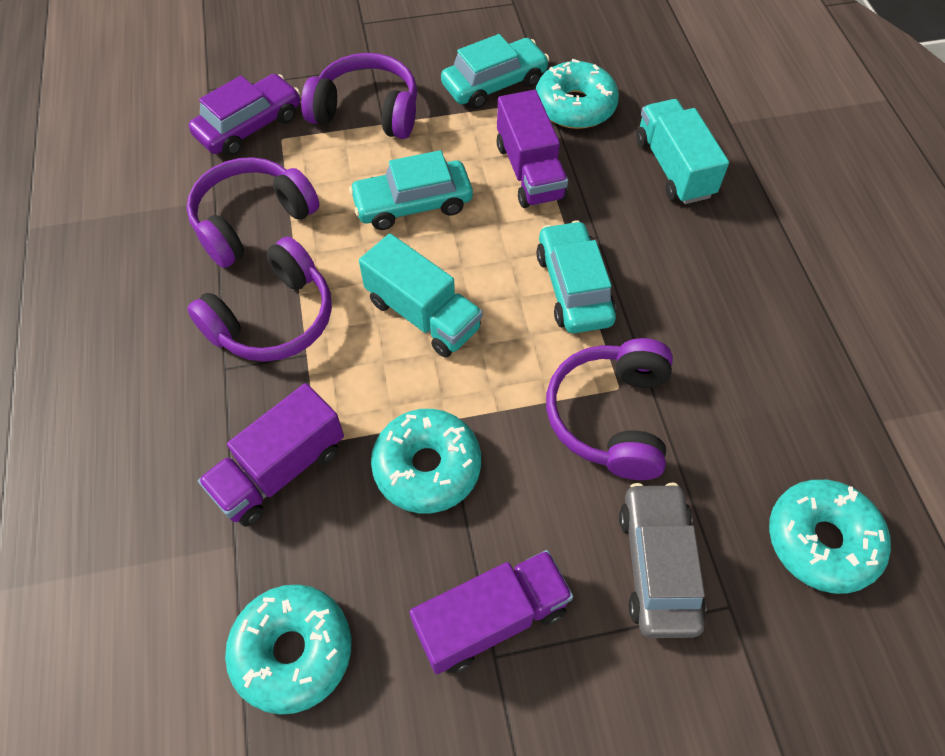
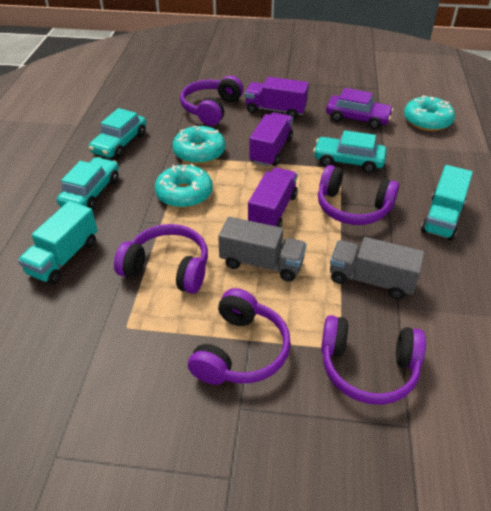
grey car: 1 -> 0
grey truck: 0 -> 2
purple headphones: 4 -> 5
turquoise donut: 4 -> 3

